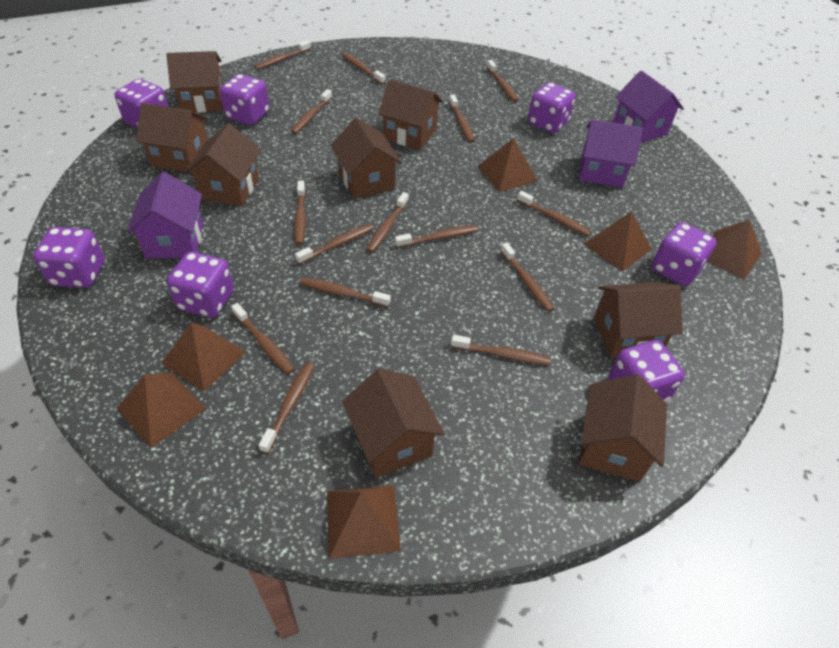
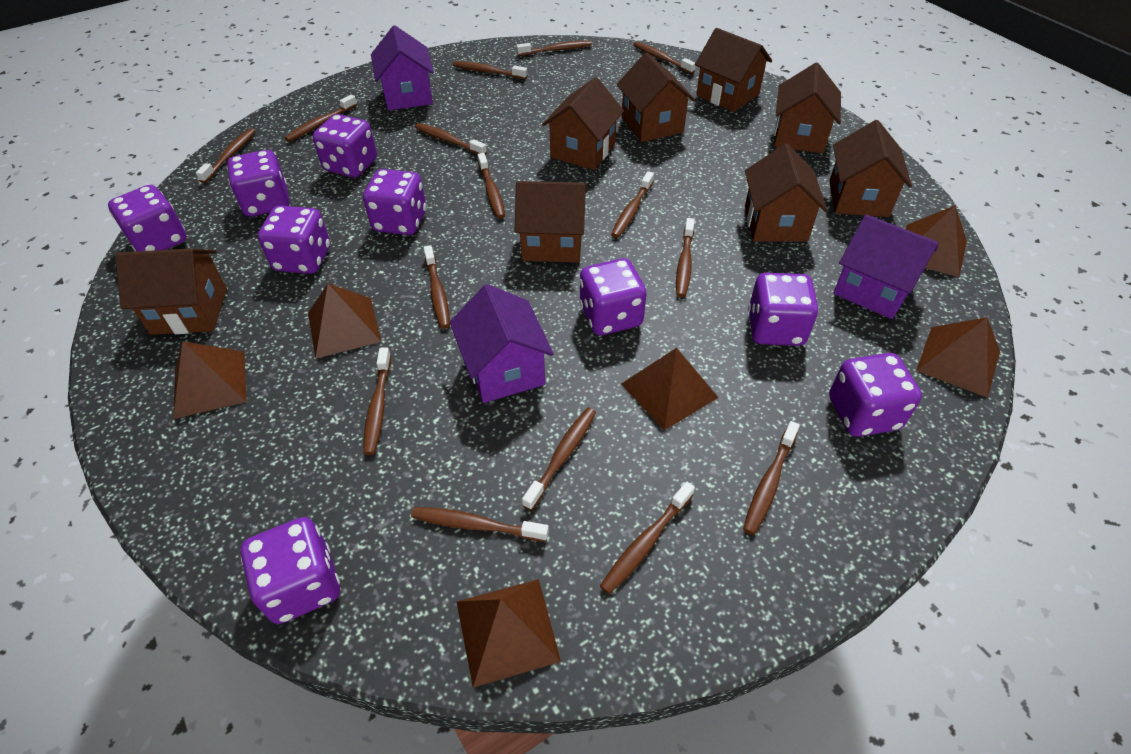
purple dice: 7 -> 9

